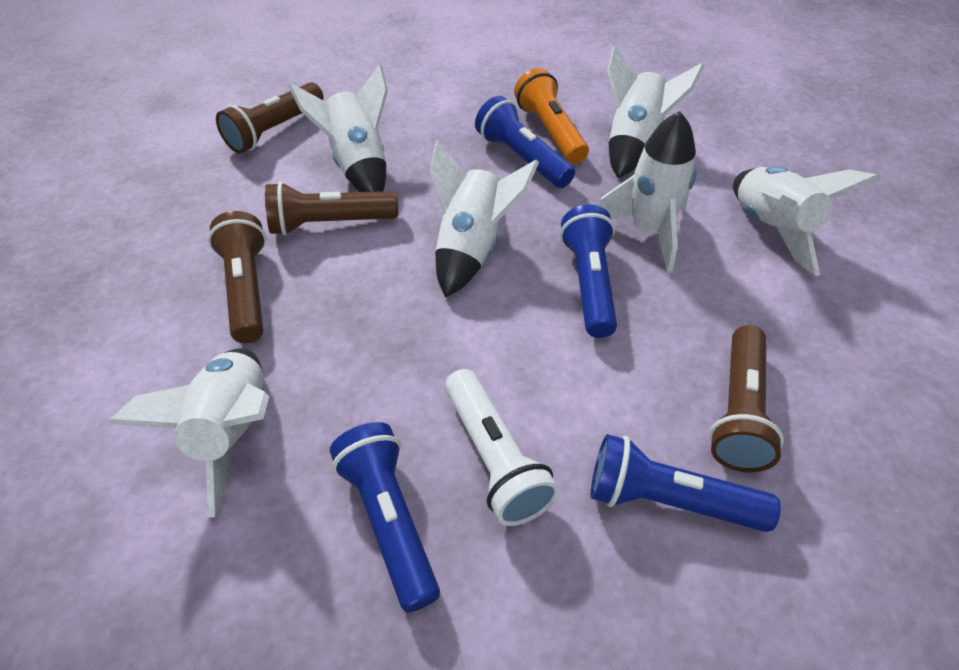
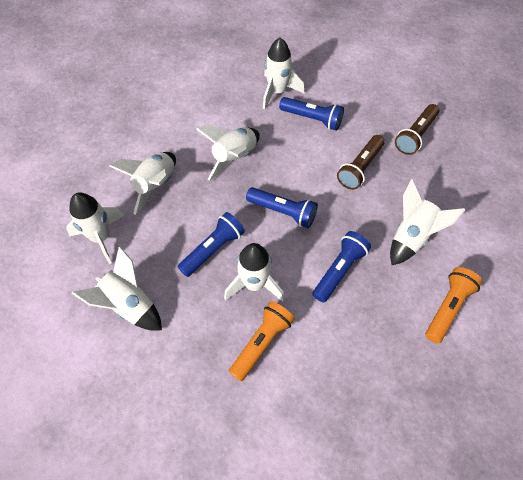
brown flashlight: 4 -> 2
orange flashlight: 1 -> 2
white flashlight: 1 -> 0
white rocket: 6 -> 7

